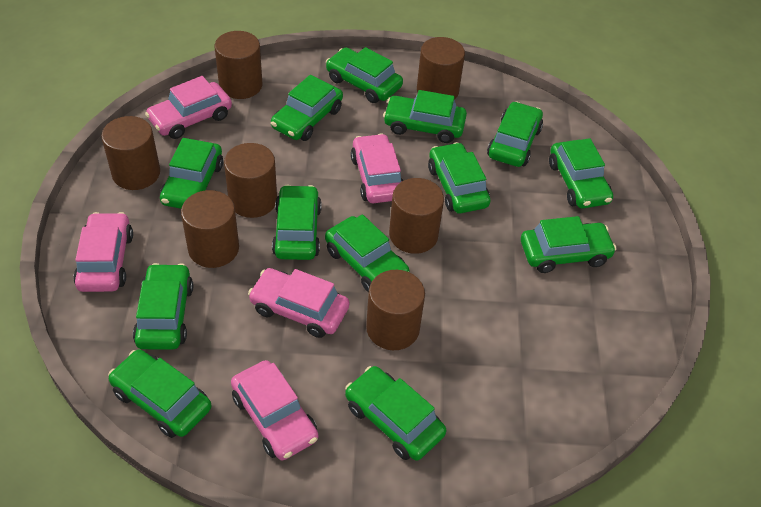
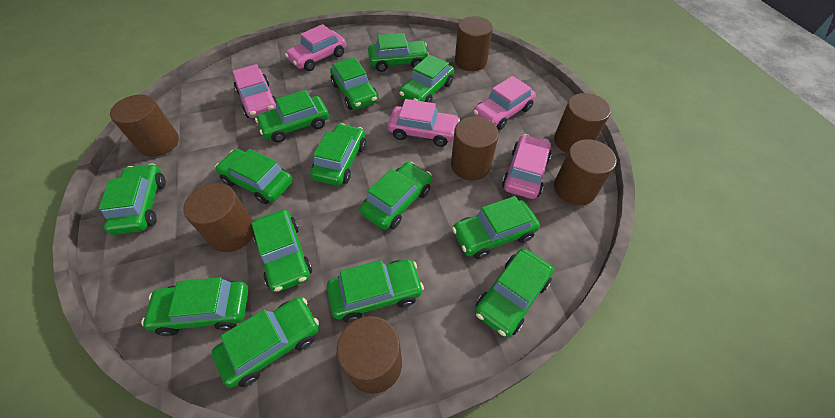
green car: 13 -> 14

